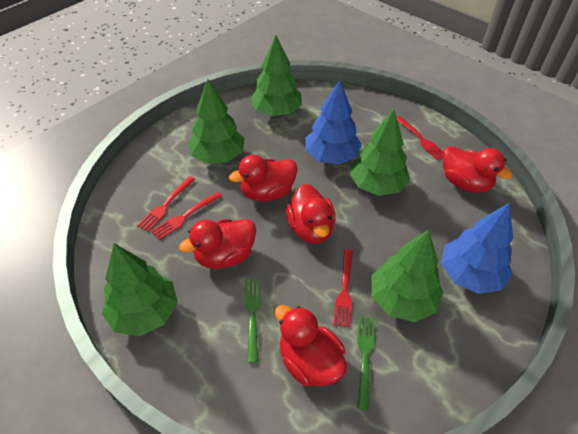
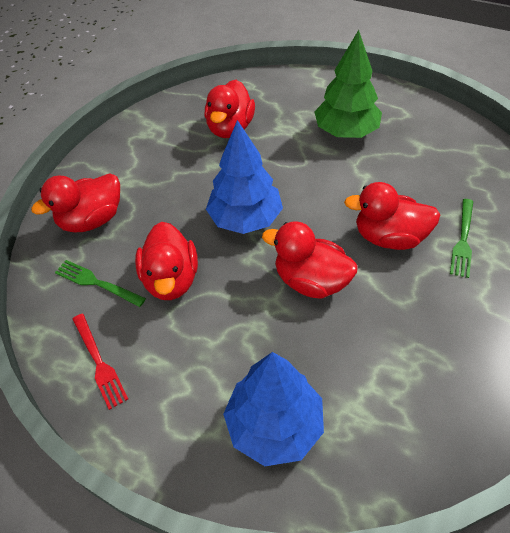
green tree: 5 -> 1
red fork: 4 -> 1

